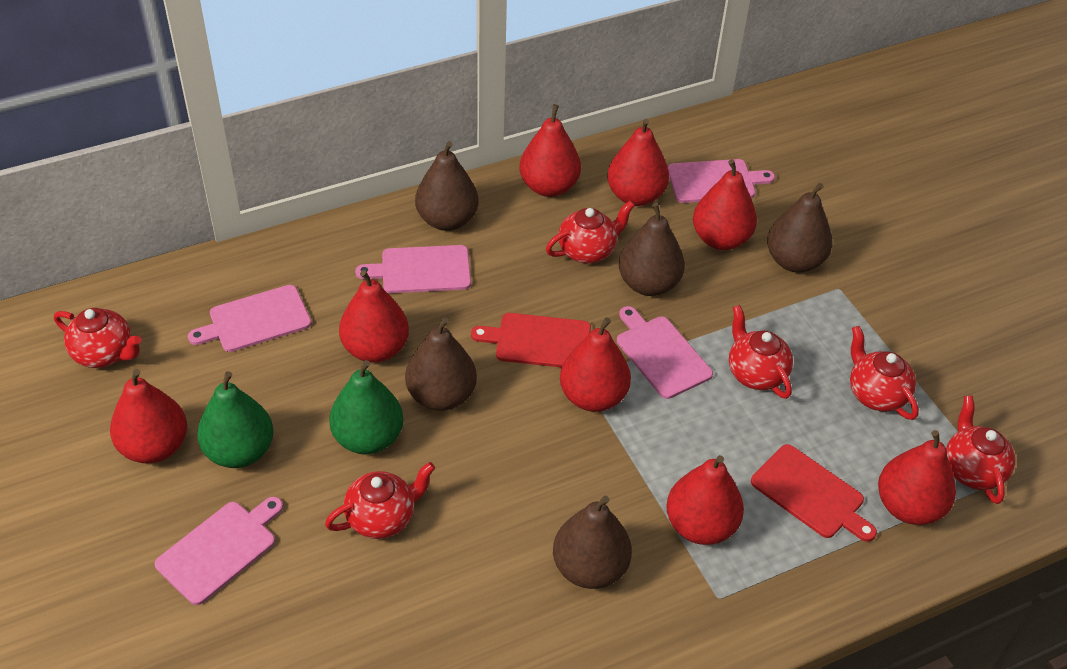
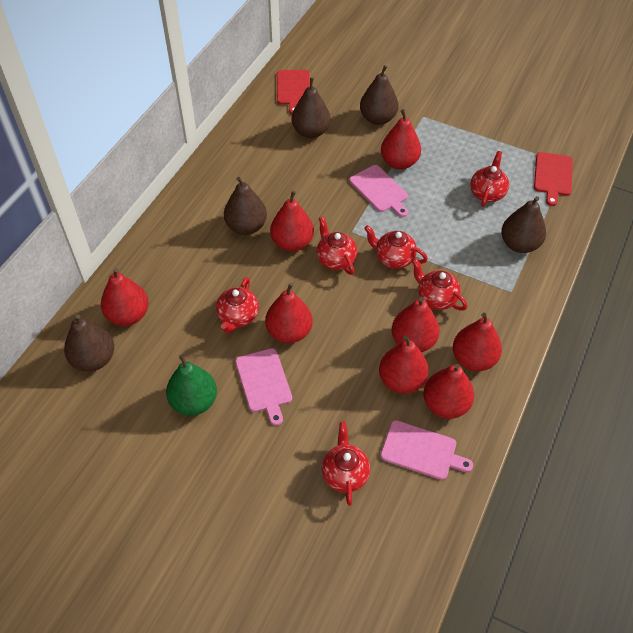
green pear: 2 -> 1
pink cutting board: 5 -> 3

